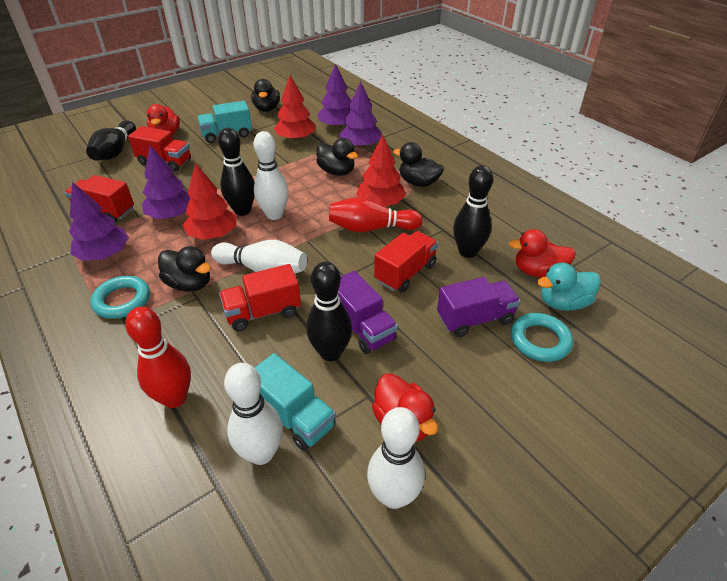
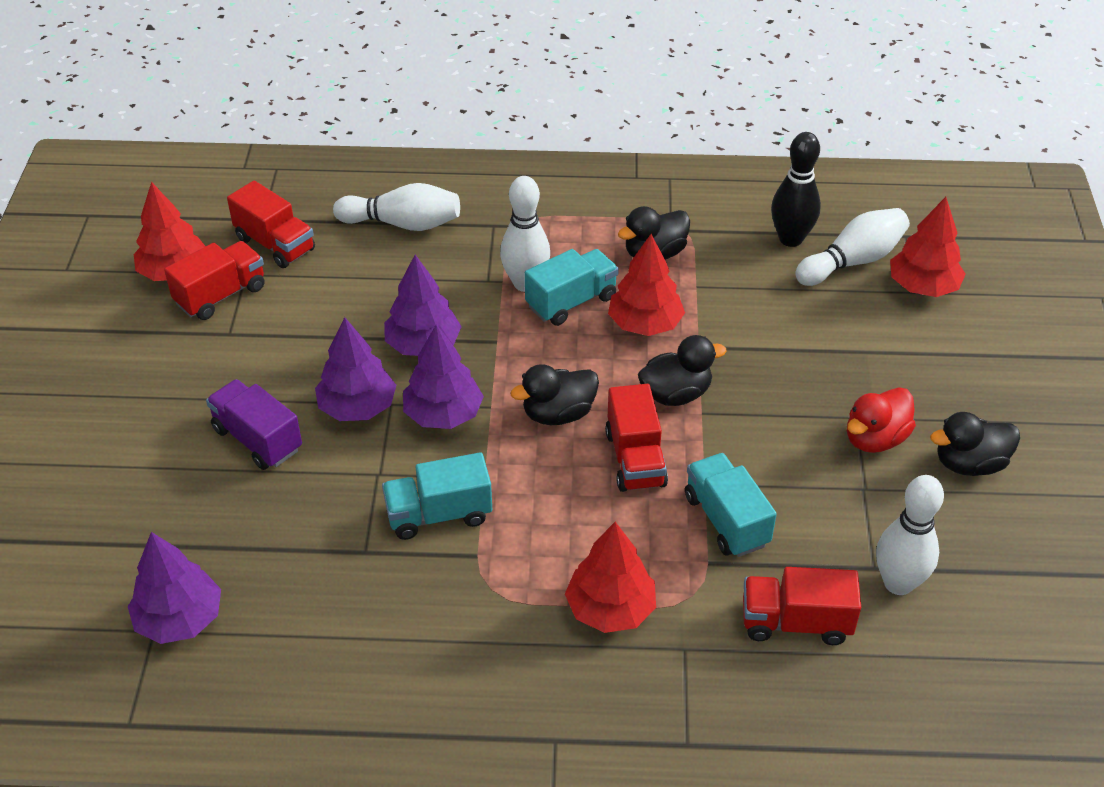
black bowling pin: 4 -> 1
purple truck: 2 -> 1
red bowling pin: 2 -> 0
red duck: 3 -> 1
red tree: 3 -> 4
turquoise duck: 1 -> 0
turquoise ring: 2 -> 0
turquoise truck: 2 -> 3

